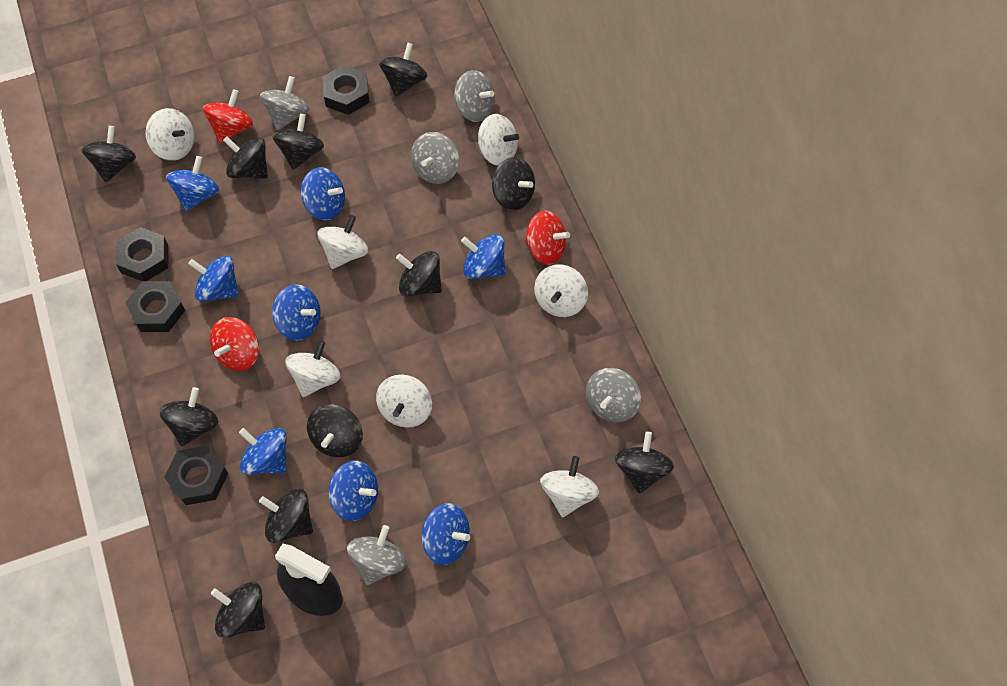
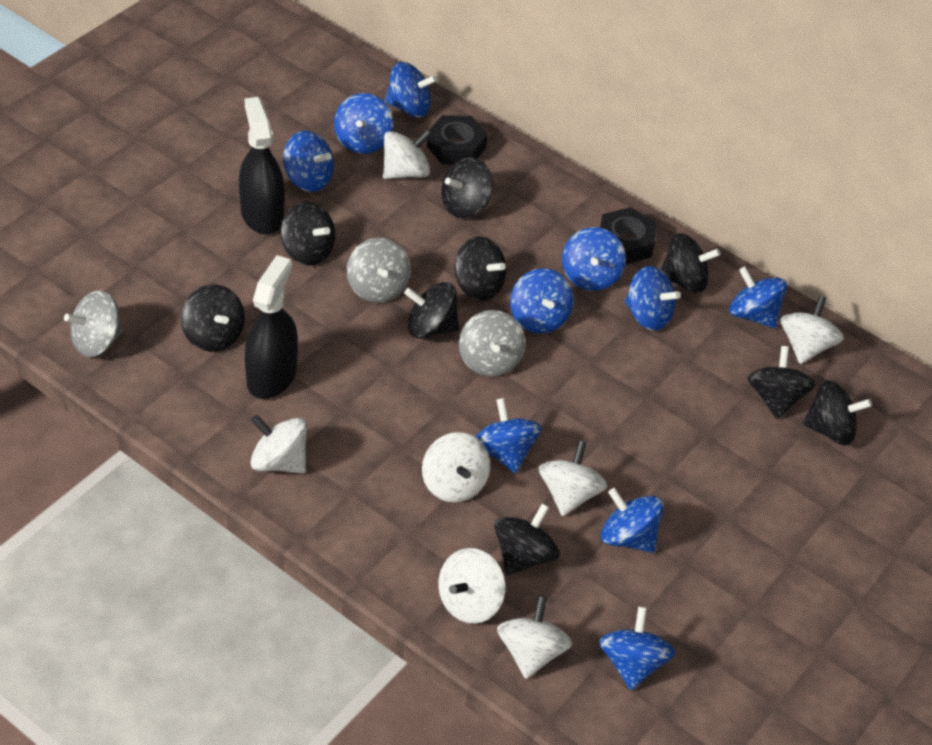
black nut: 4 -> 2
black spinning top: 11 -> 9
black spray bottle: 1 -> 2
blue spinning top: 8 -> 10
grey spinning top: 5 -> 3
red spinning top: 3 -> 0

